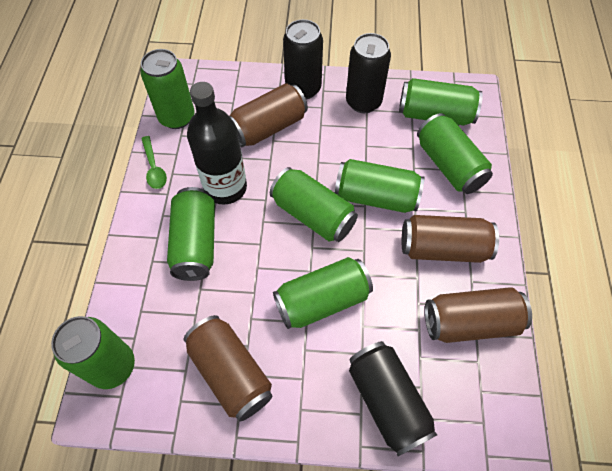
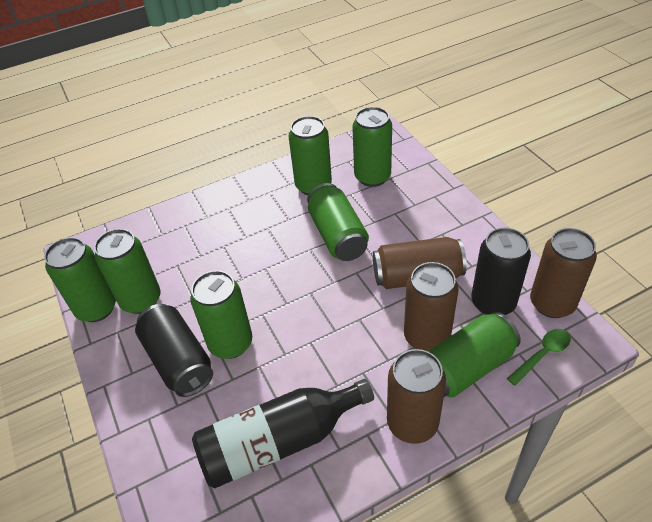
black can: 3 -> 2
green can: 8 -> 7

